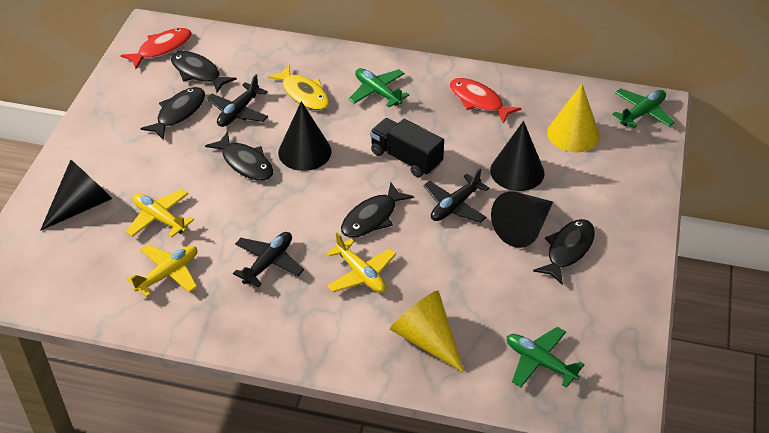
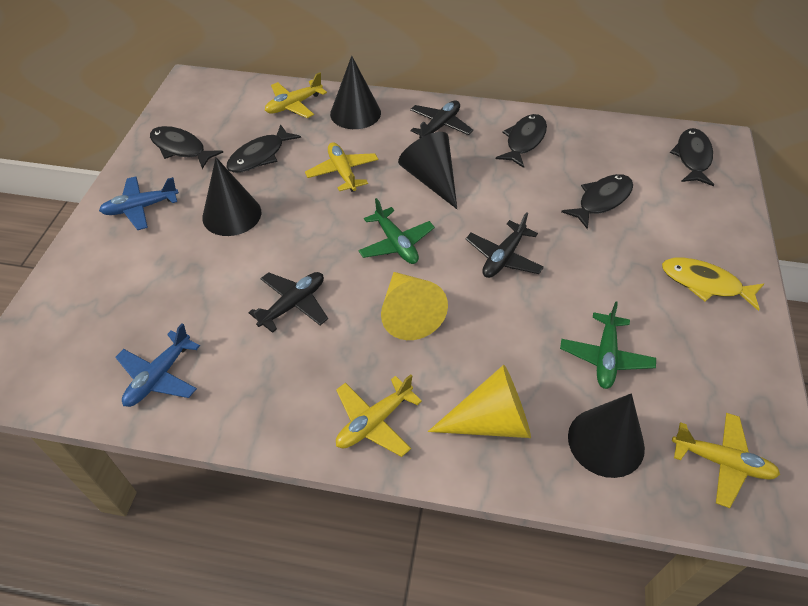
black truck: 1 -> 0
blue plane: 0 -> 2
green plane: 3 -> 2
red fish: 2 -> 0
yellow plane: 3 -> 4

